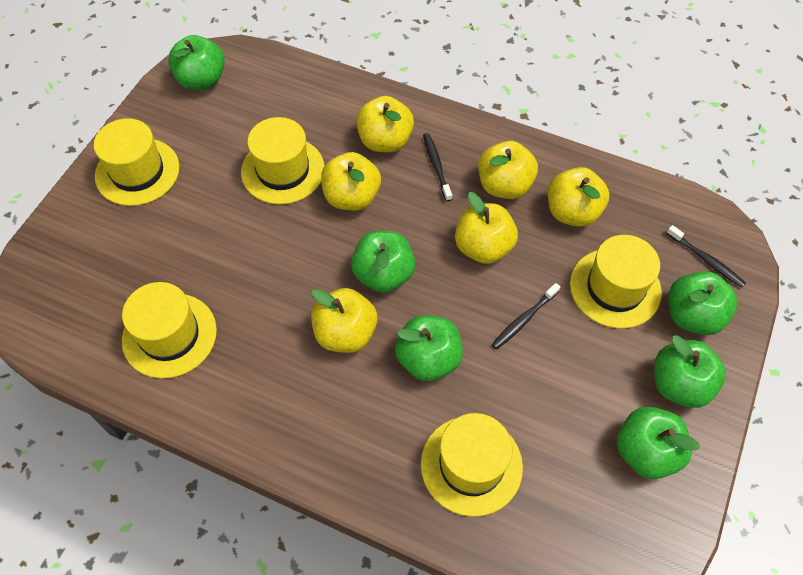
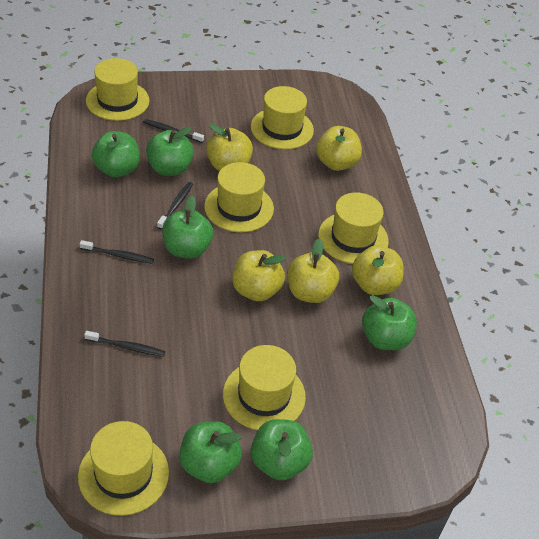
black toothbrush: 3 -> 4
yellow apple: 6 -> 5
yellow hat: 5 -> 6

